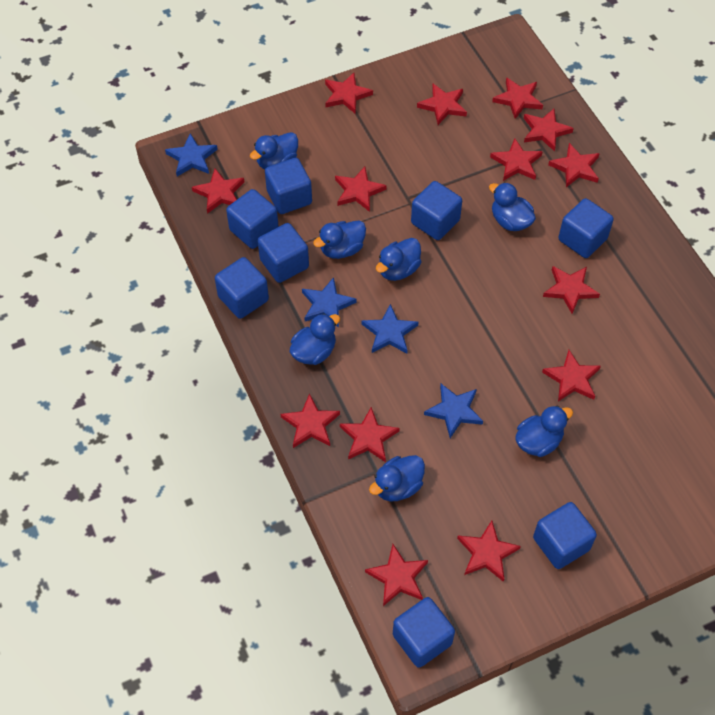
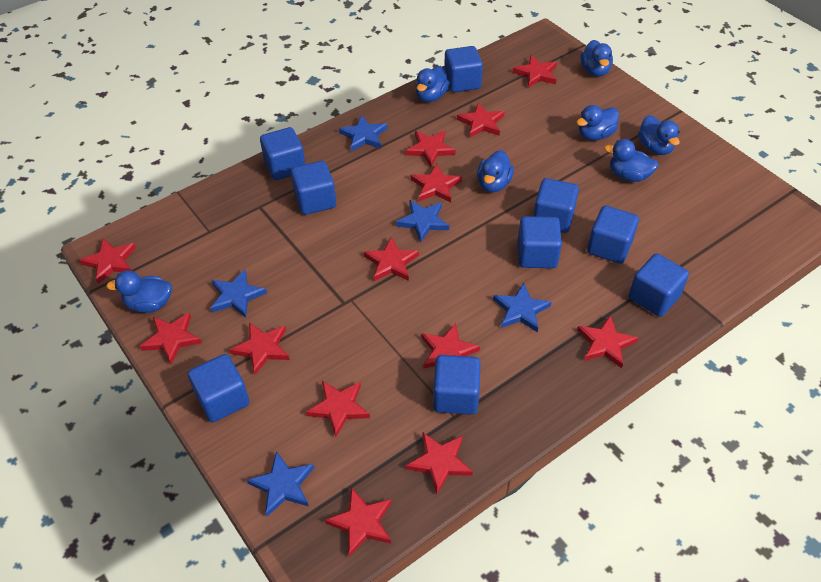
blue cube: 8 -> 9
blue star: 4 -> 5
red star: 14 -> 13

